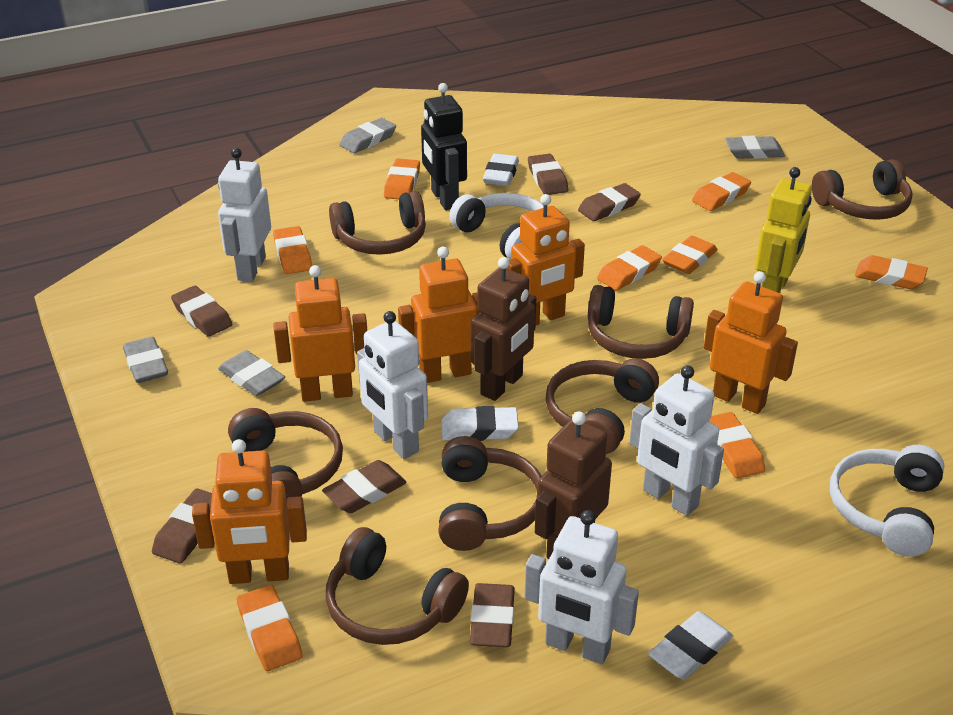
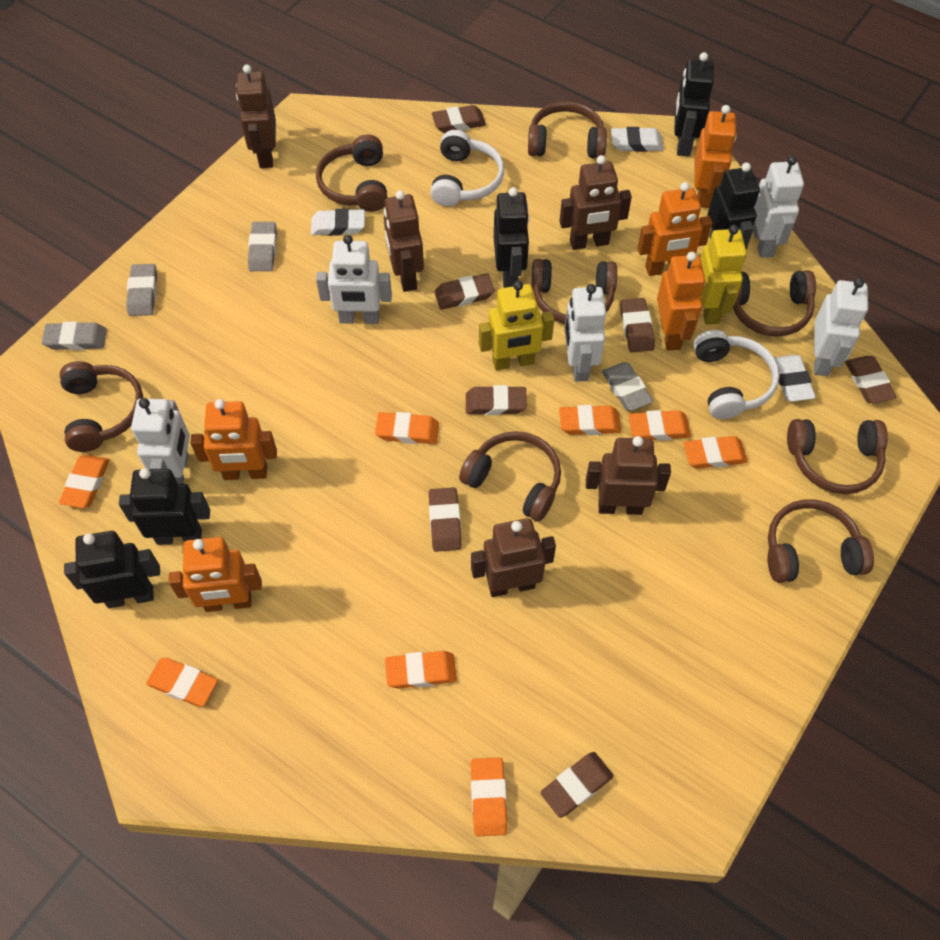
black robot: 1 -> 5
brown eraser: 6 -> 7
brown headphones: 7 -> 8
brown robot: 2 -> 5
white robot: 4 -> 5
yellow robot: 1 -> 2

